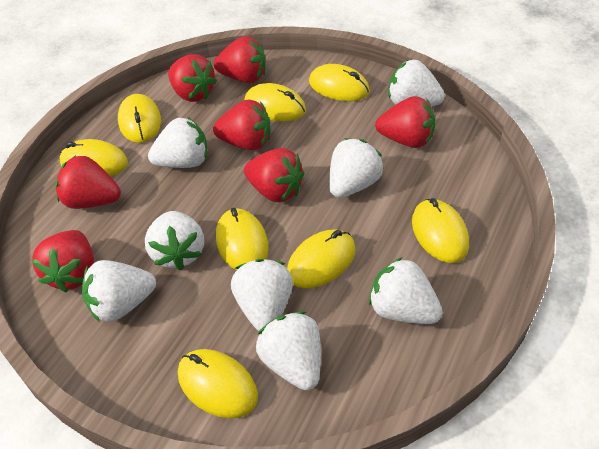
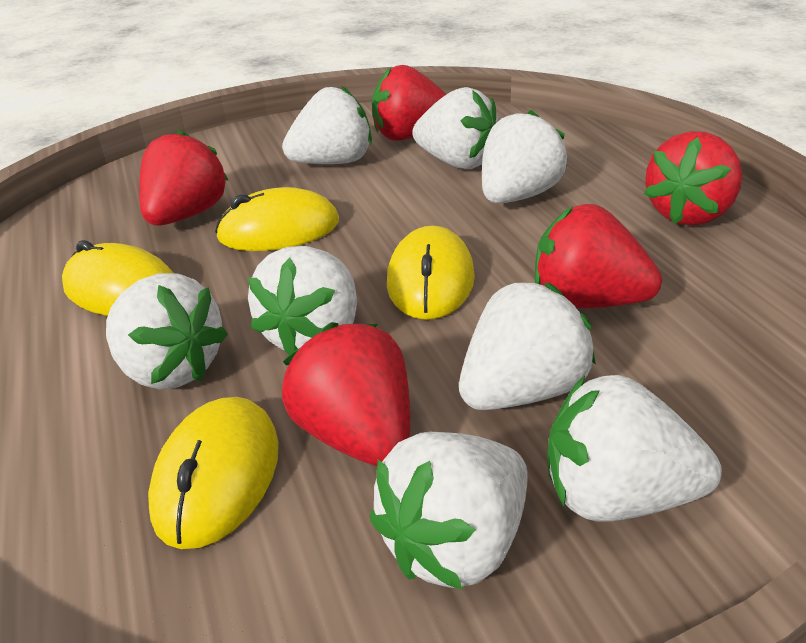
red strawberry: 7 -> 5
yellow mouse: 8 -> 4

